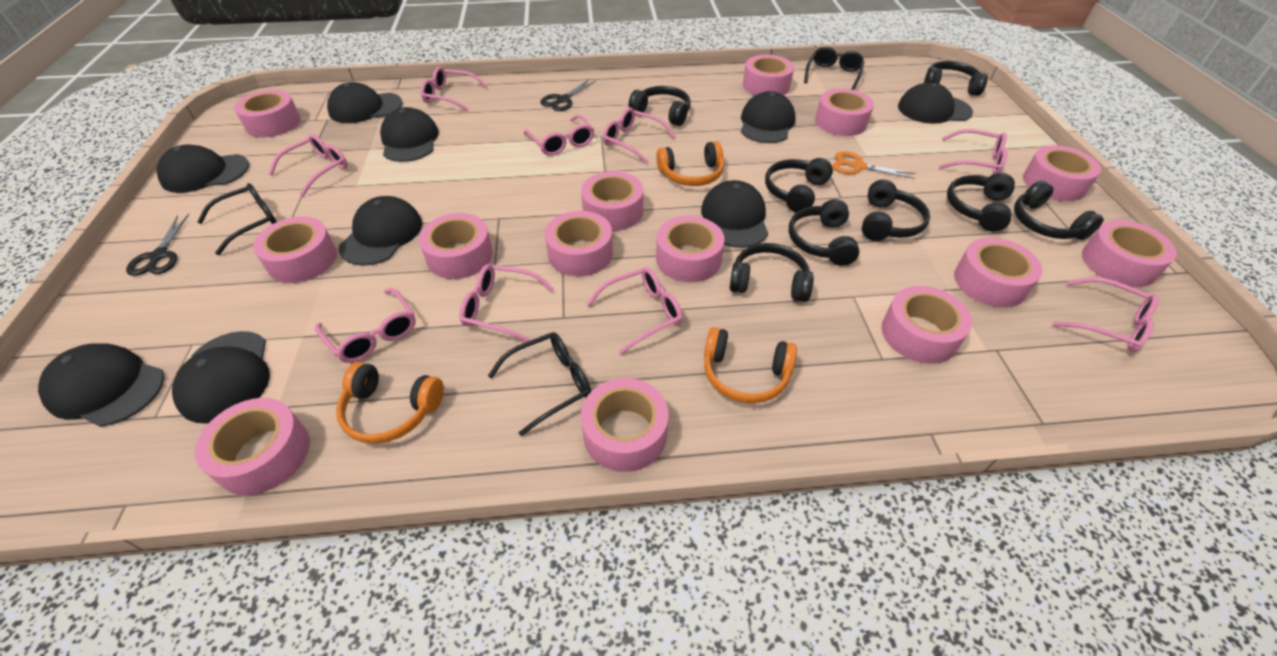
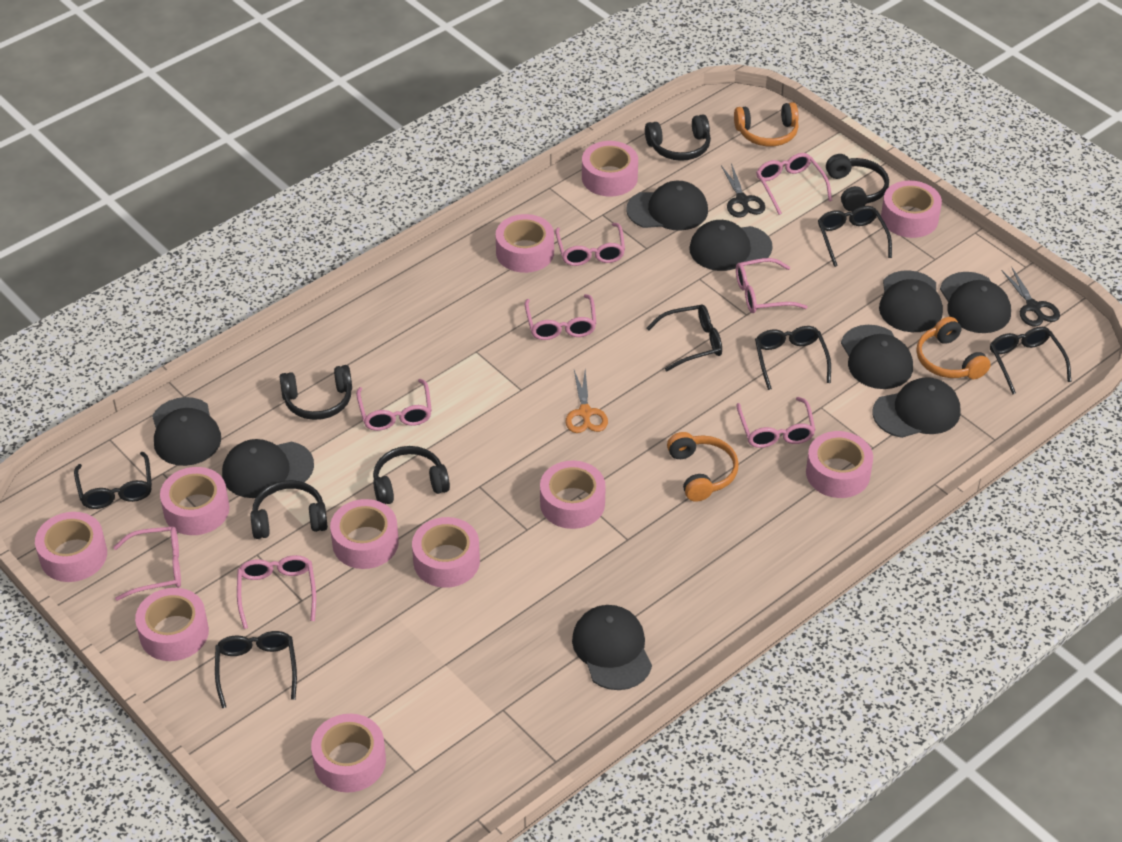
black glasses: 3 -> 6
black headphones: 8 -> 5
pink glasses: 9 -> 8
pink tape: 14 -> 11

